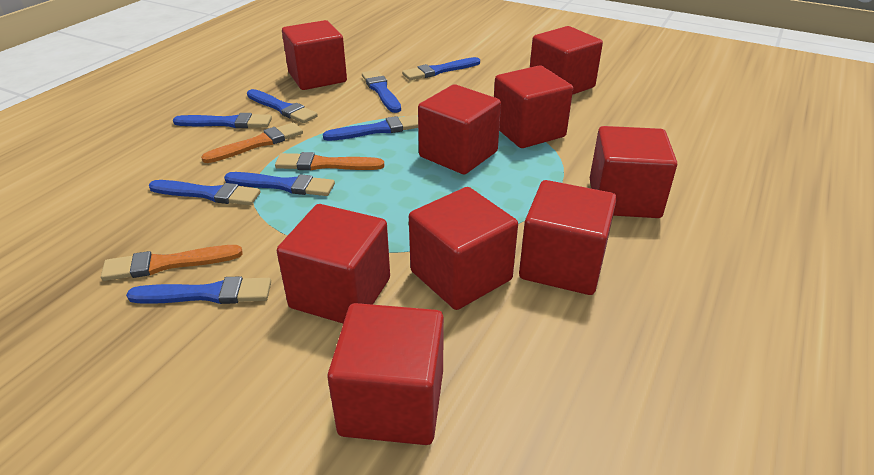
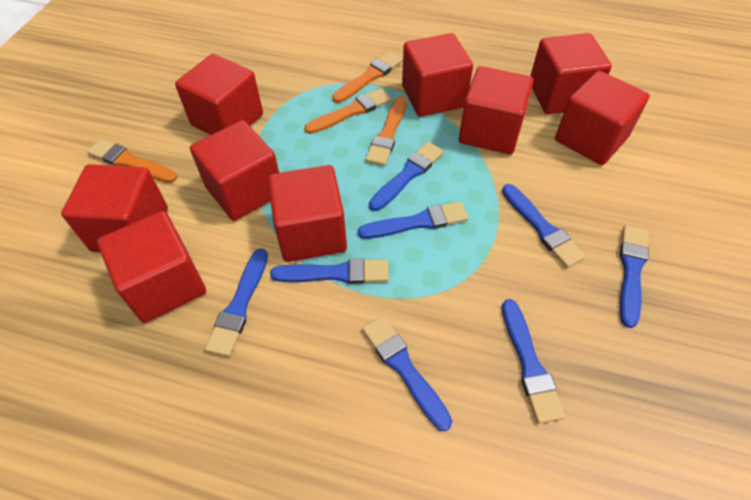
orange brush: 3 -> 4

